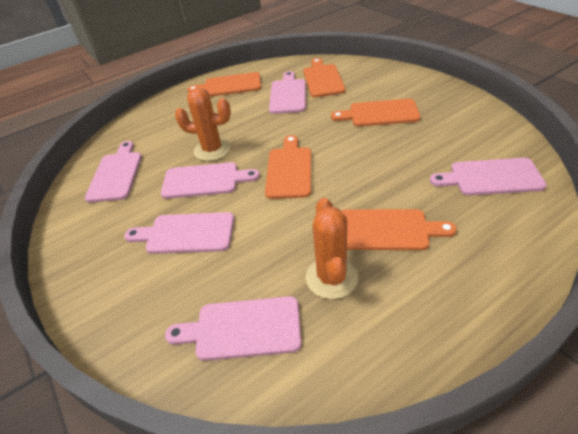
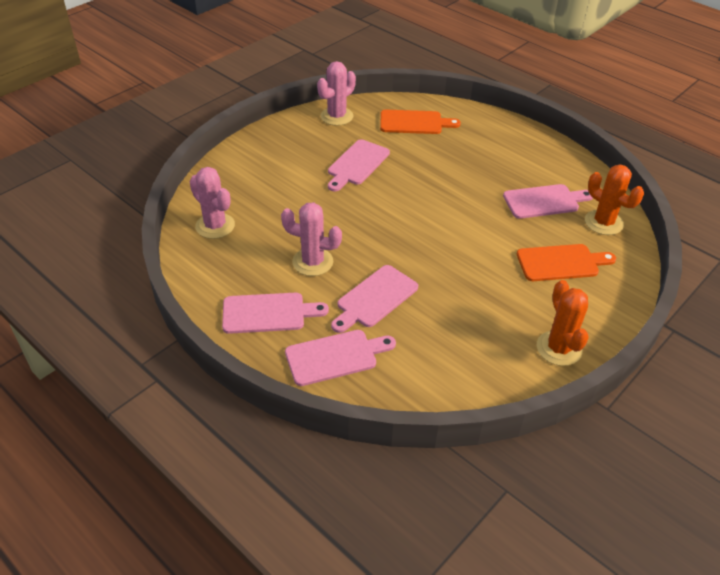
orange cutting board: 5 -> 2
pink cactus: 0 -> 3
pink cutting board: 6 -> 5

